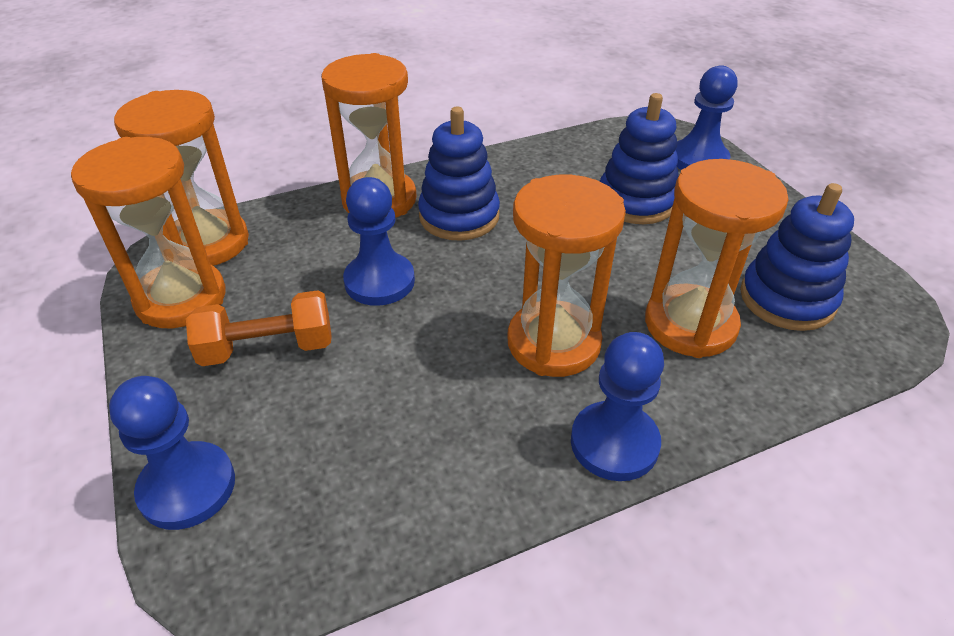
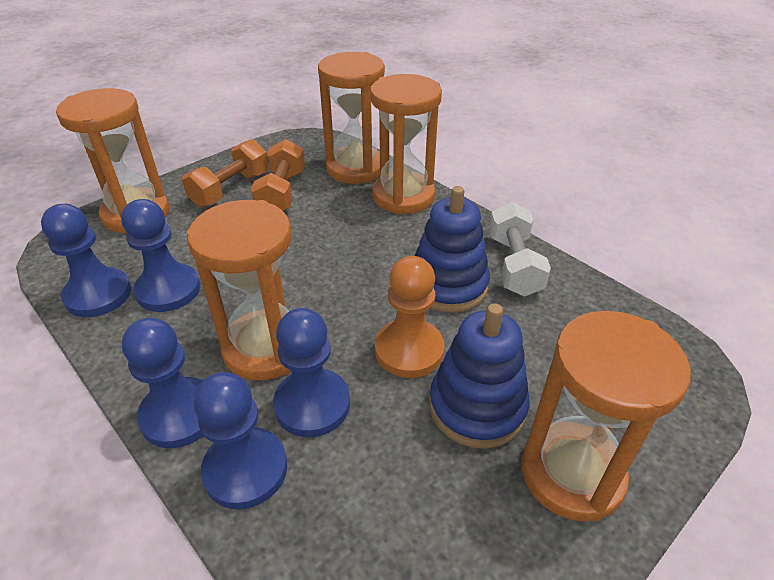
blue pawn: 4 -> 5
blue stacking toy: 3 -> 2
orange dumbbell: 1 -> 2
orange pawn: 0 -> 1
white dumbbell: 0 -> 1

